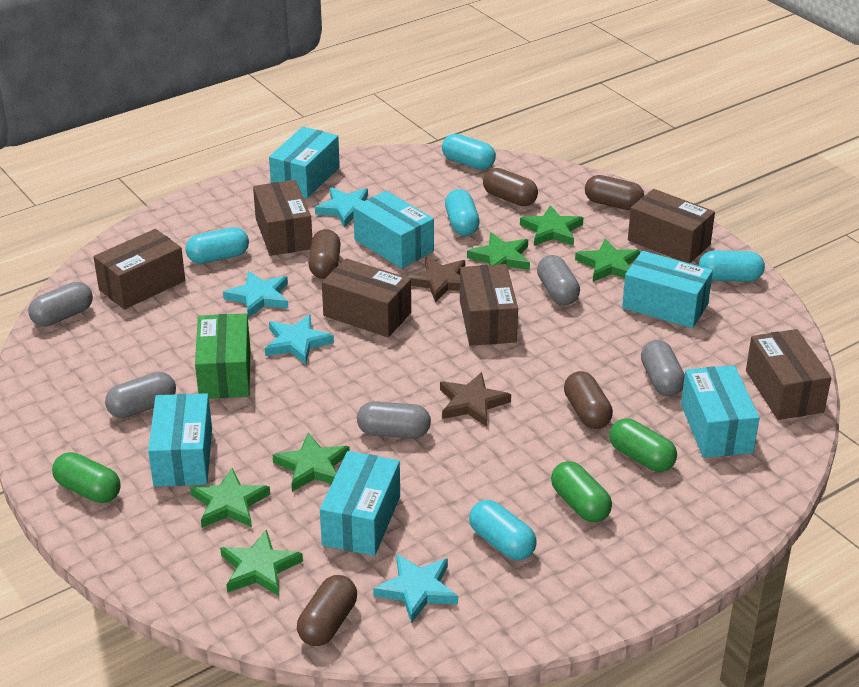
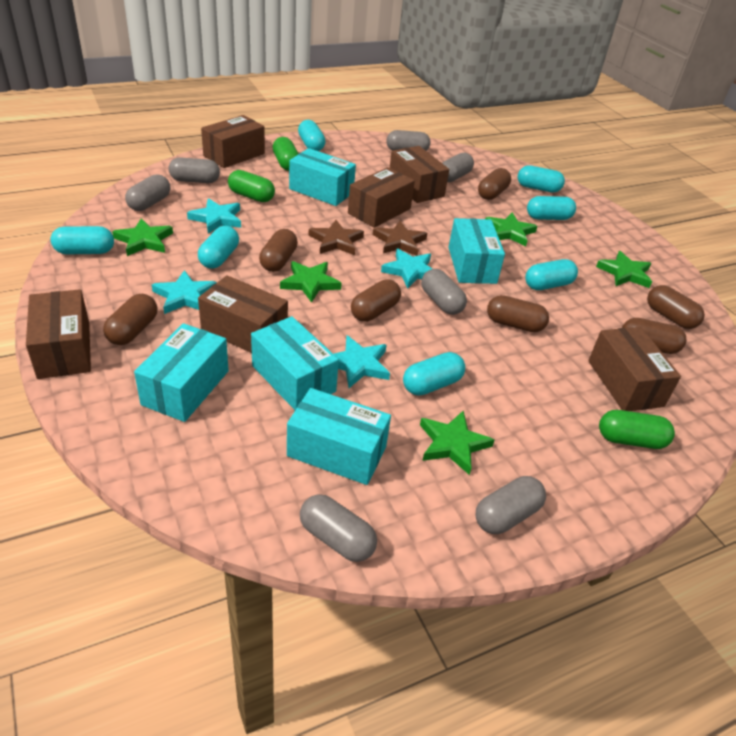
brown capsule: 5 -> 7
green box: 1 -> 0
green star: 6 -> 5
grey capsule: 5 -> 7
turquoise box: 6 -> 5
turquoise capsule: 5 -> 7

